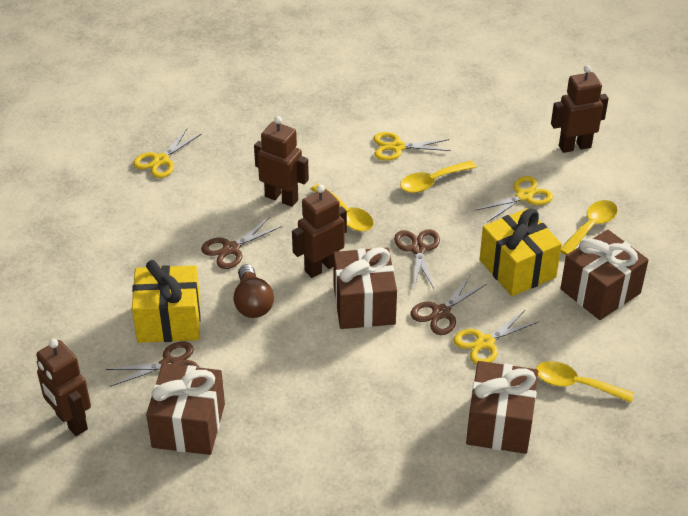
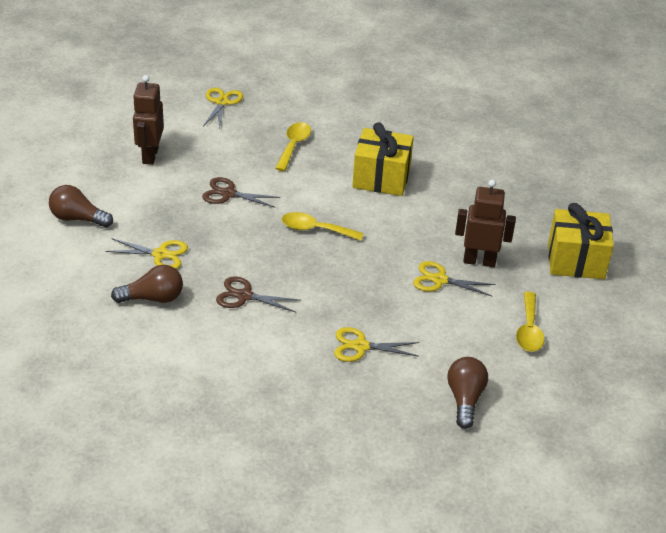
brown gift: 4 -> 0
brown light bulb: 1 -> 3
brown robot: 4 -> 2
brown scissors: 4 -> 2
yellow spoon: 4 -> 3

